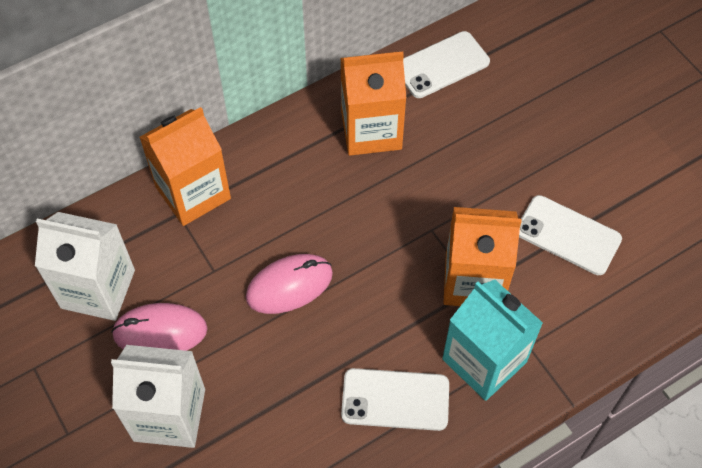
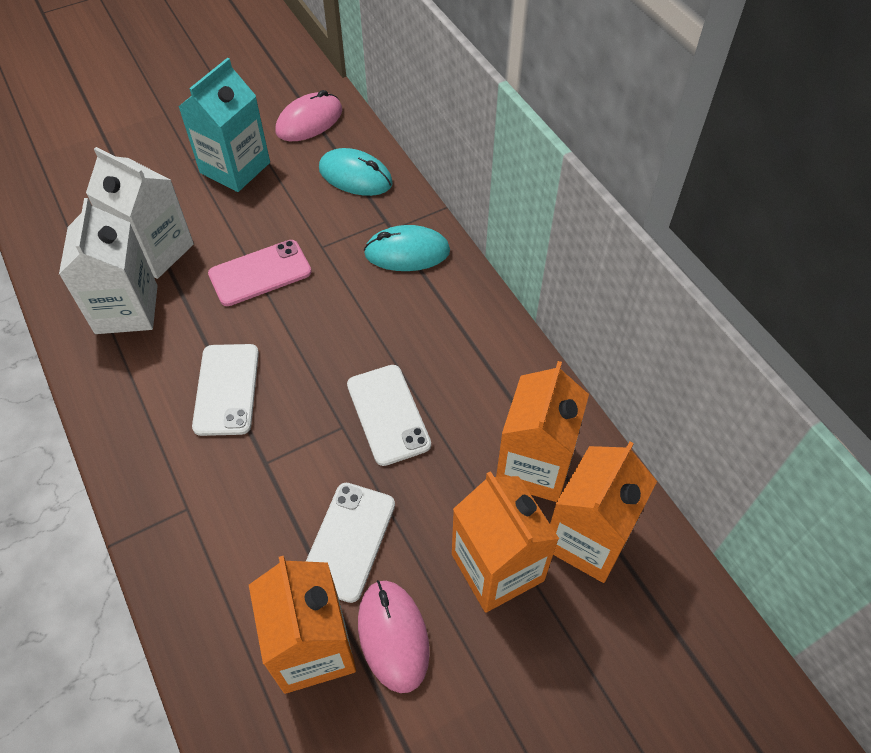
orange carton: 3 -> 4
pink phone: 0 -> 1
turquoise mouse: 0 -> 2

